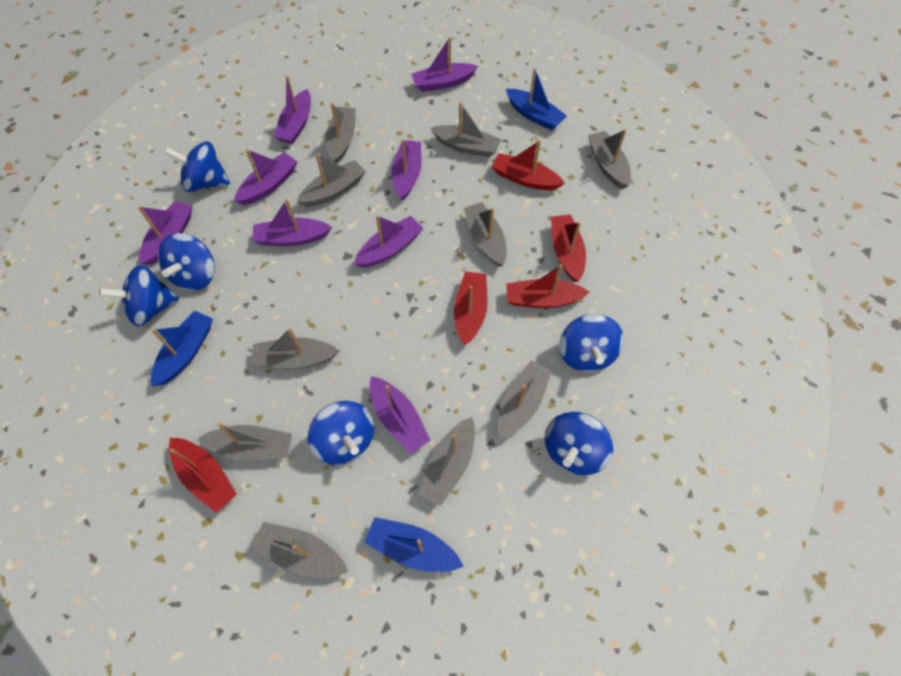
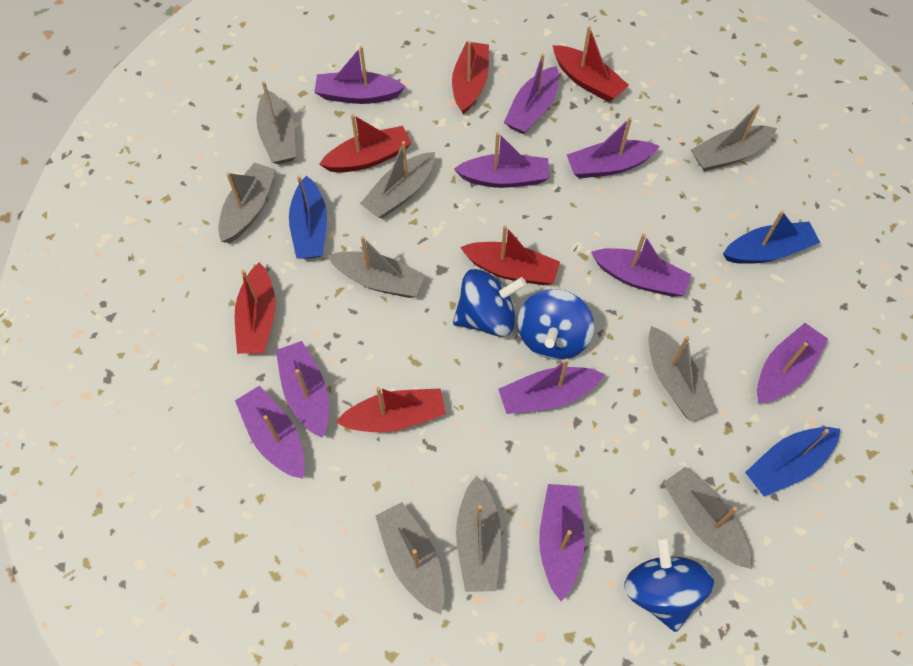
blue spinning top: 6 -> 3
grey boat: 10 -> 9
purple boat: 8 -> 10
red boat: 5 -> 6

